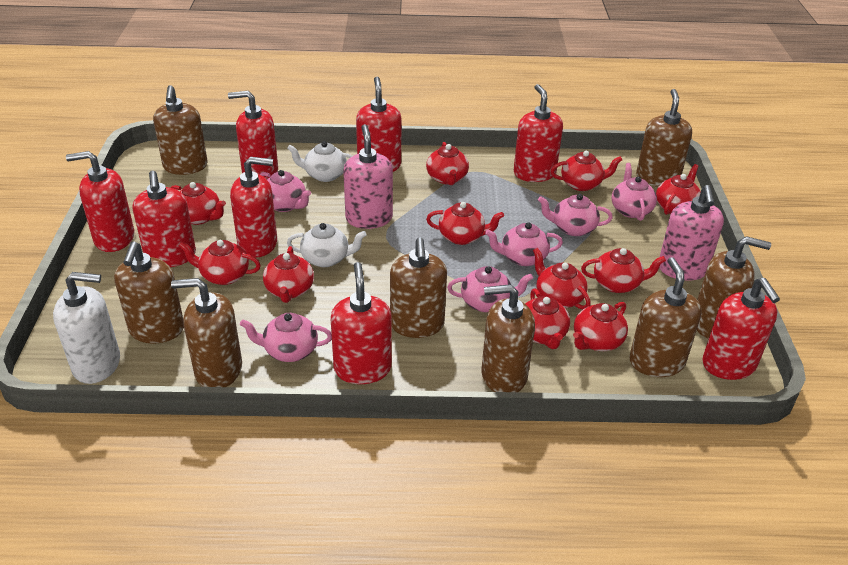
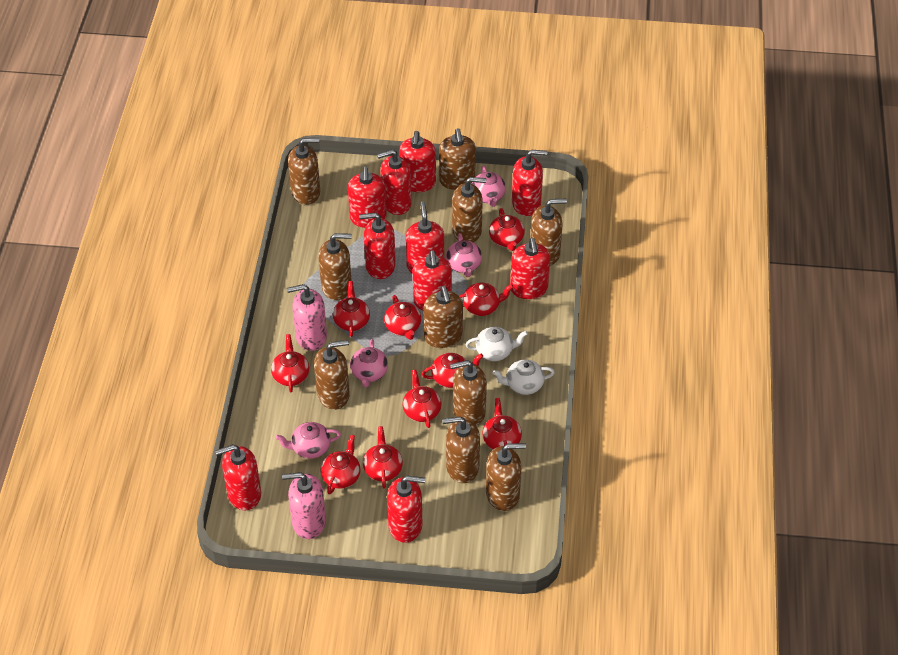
brown soap dispenser: 8 -> 10
pink teapot: 6 -> 4
red soap dispenser: 8 -> 10
red teapot: 11 -> 10
white soap dispenser: 1 -> 0

